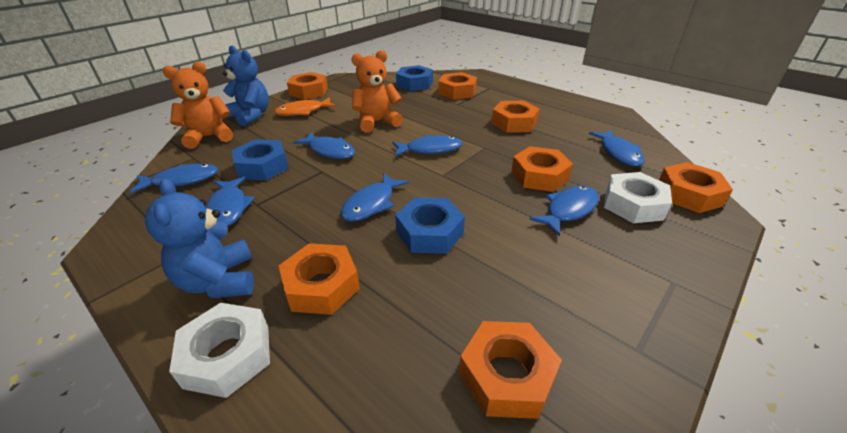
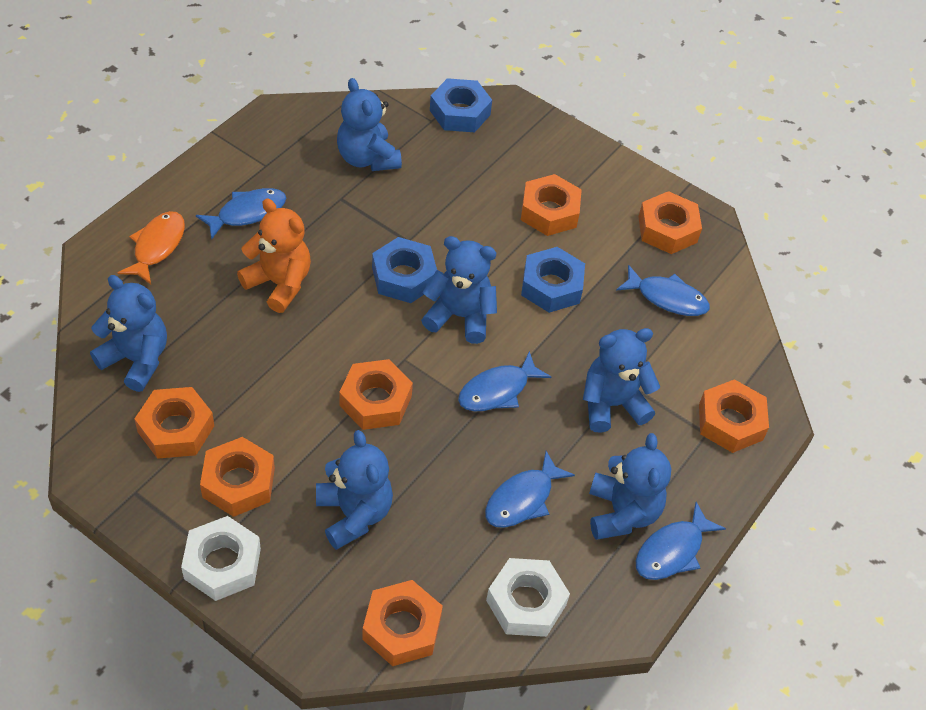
blue fish: 7 -> 5
blue teddy bear: 2 -> 6
orange teddy bear: 2 -> 1

